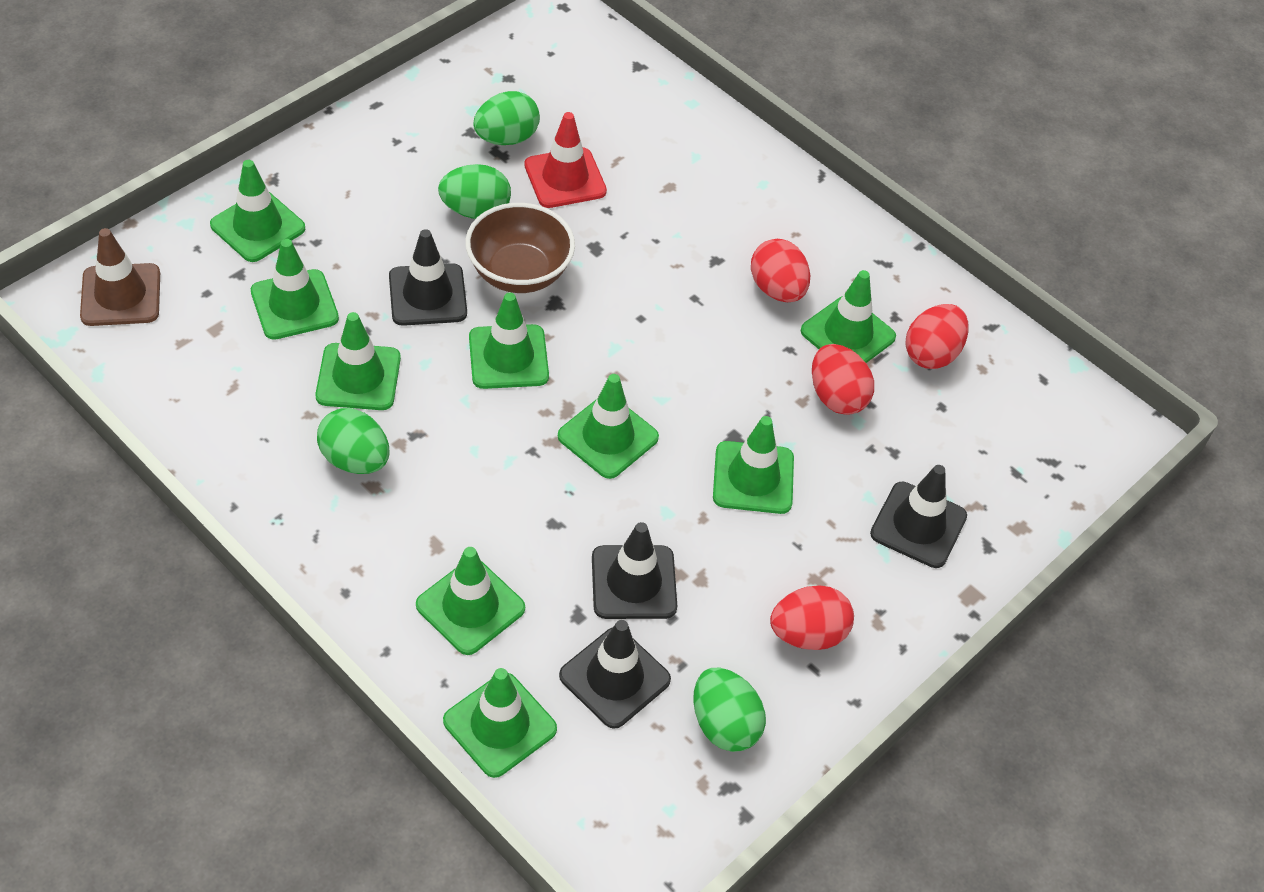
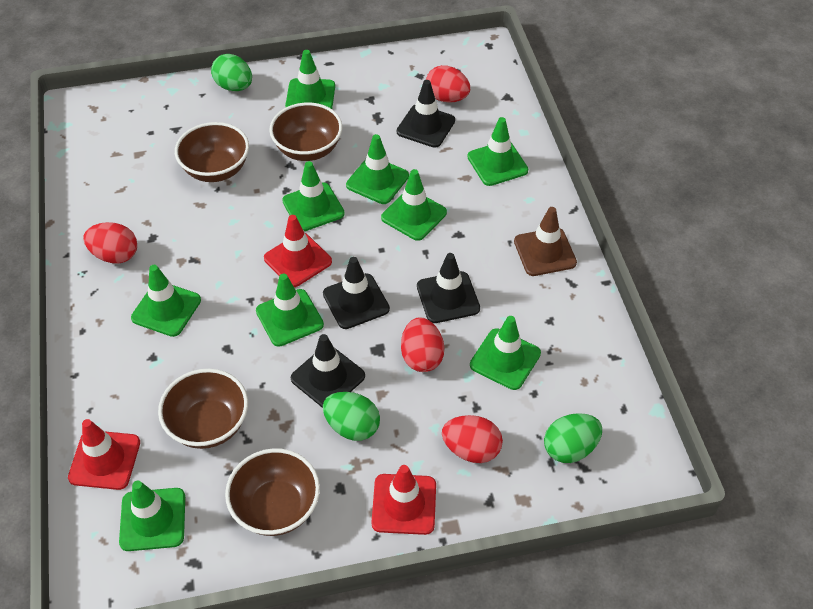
brown bowl: 1 -> 4
green egg: 4 -> 3
red traffic cone: 1 -> 3

